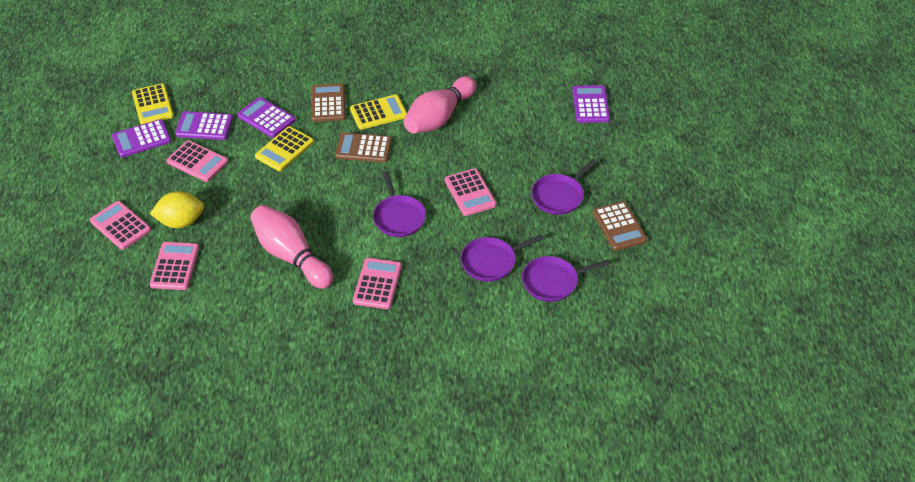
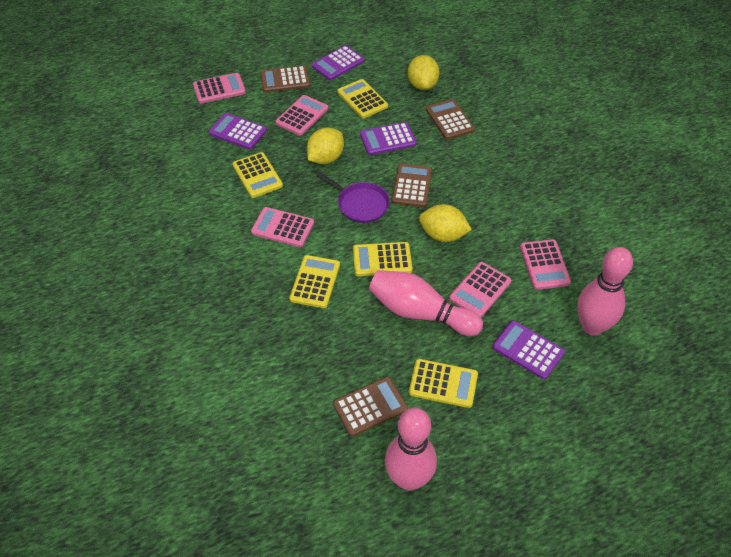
brown calculator: 3 -> 4
pink bowling pin: 2 -> 3
purple pan: 4 -> 1
yellow calculator: 3 -> 5
yellow lemon: 1 -> 3

